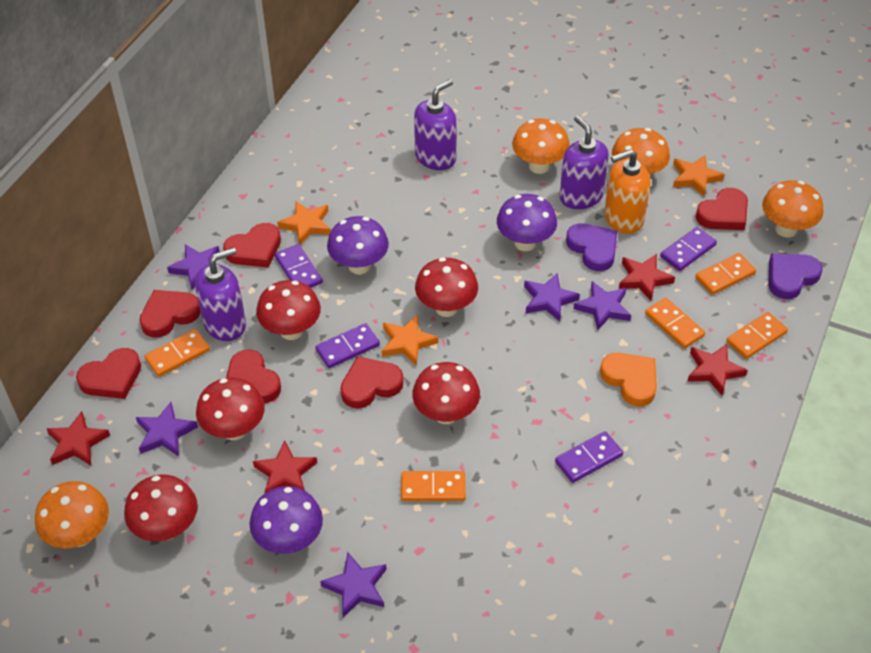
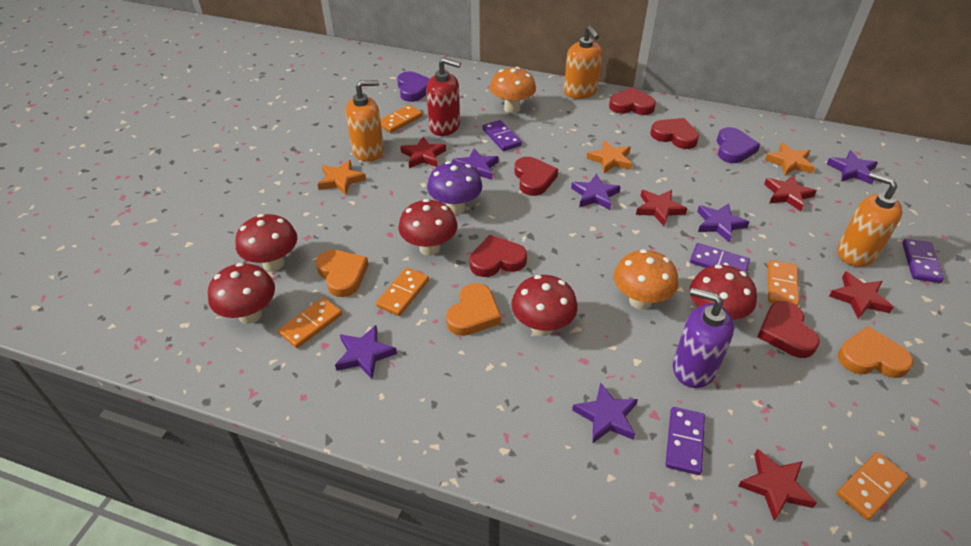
orange heart: 1 -> 3
orange mushroom: 4 -> 2
orange soap dispenser: 1 -> 3
purple mushroom: 3 -> 1
purple soap dispenser: 3 -> 1
purple star: 5 -> 6
red heart: 6 -> 5
red soap dispenser: 0 -> 1
red star: 4 -> 5

